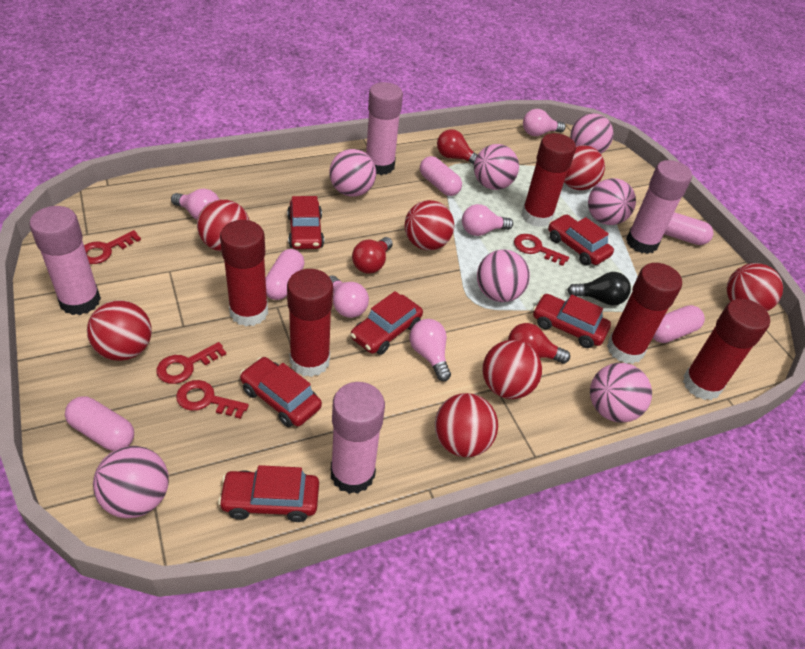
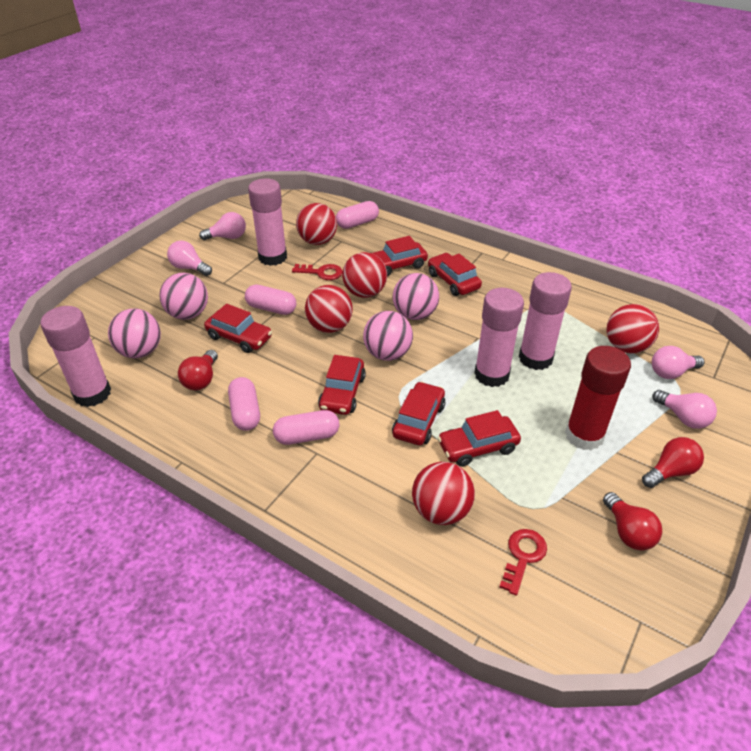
black light bulb: 1 -> 0
pink ball: 7 -> 4
pink capsule: 5 -> 4
pink light bulb: 5 -> 4
red ball: 7 -> 5
red glue stick: 5 -> 1
red key: 4 -> 2

